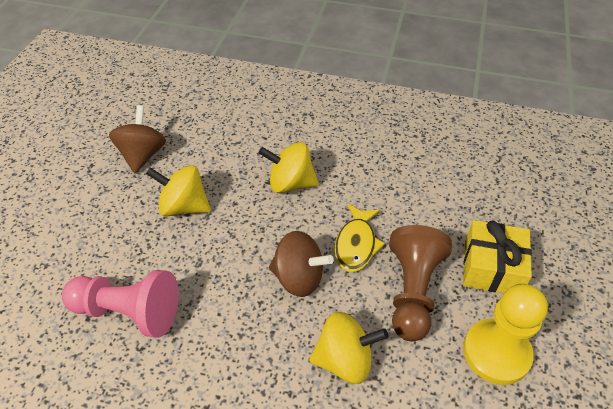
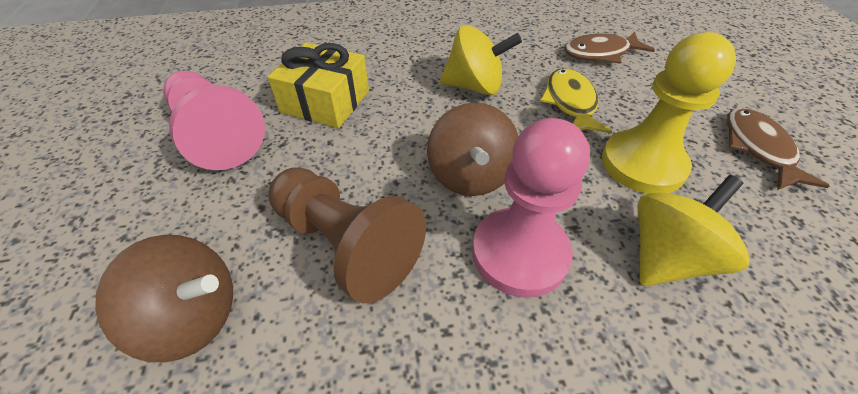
brown fish: 0 -> 2
pink pawn: 1 -> 2
yellow spinning top: 3 -> 2

